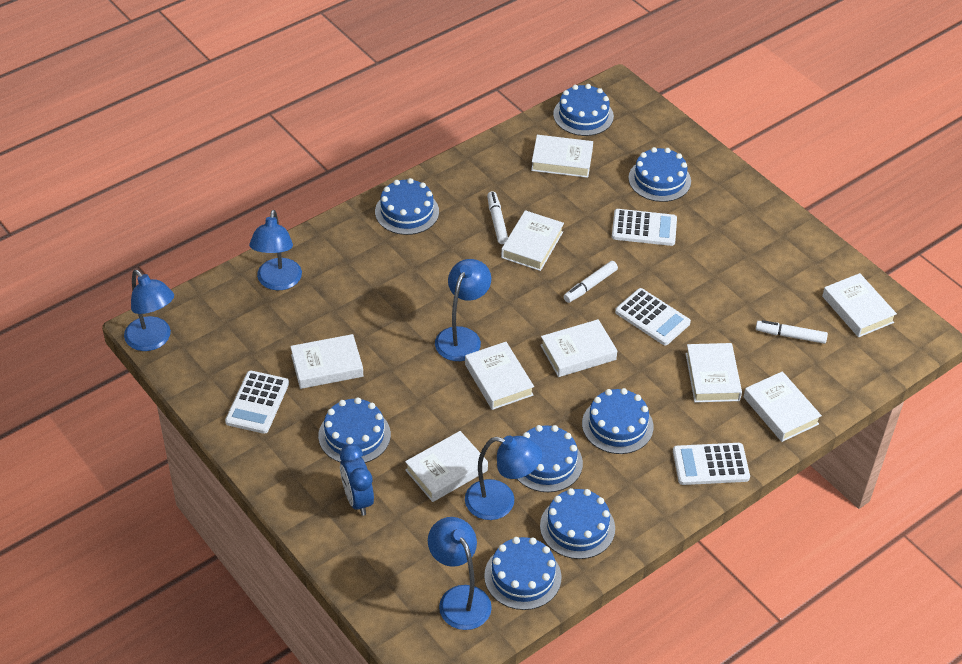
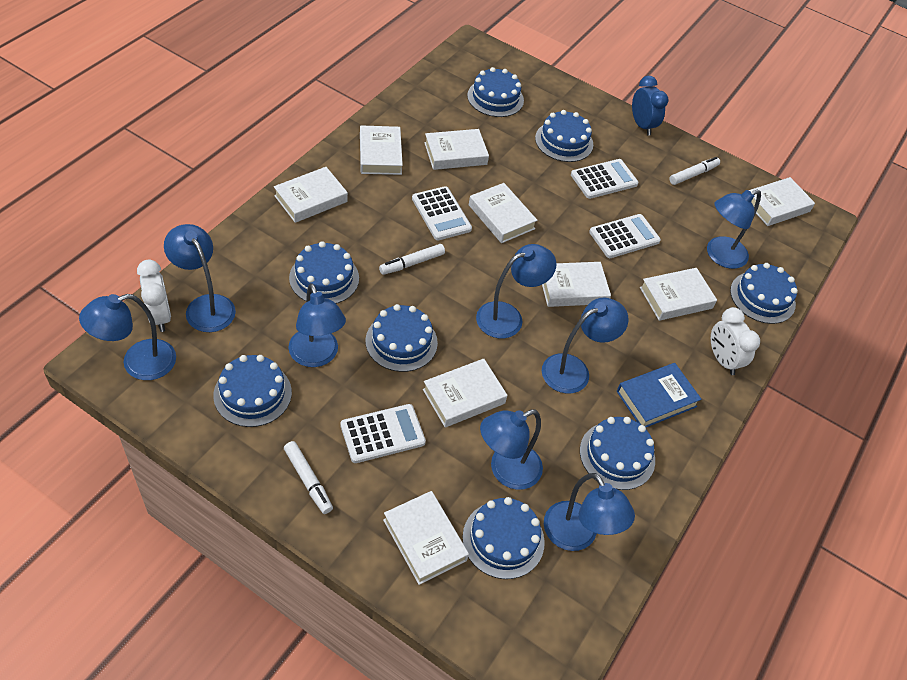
blue book: 0 -> 1
blue lamp: 5 -> 8
white clock: 0 -> 2

